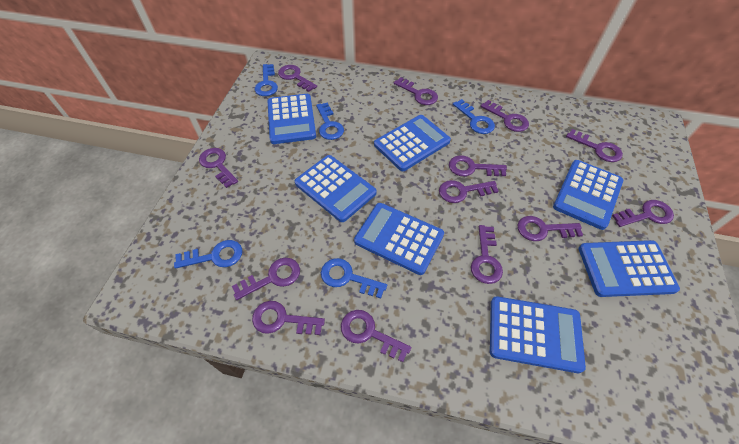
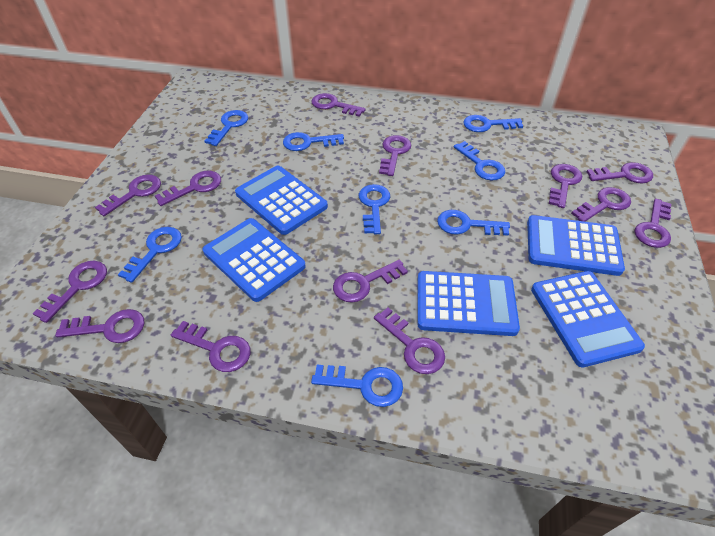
blue calculator: 7 -> 5
blue key: 5 -> 8

